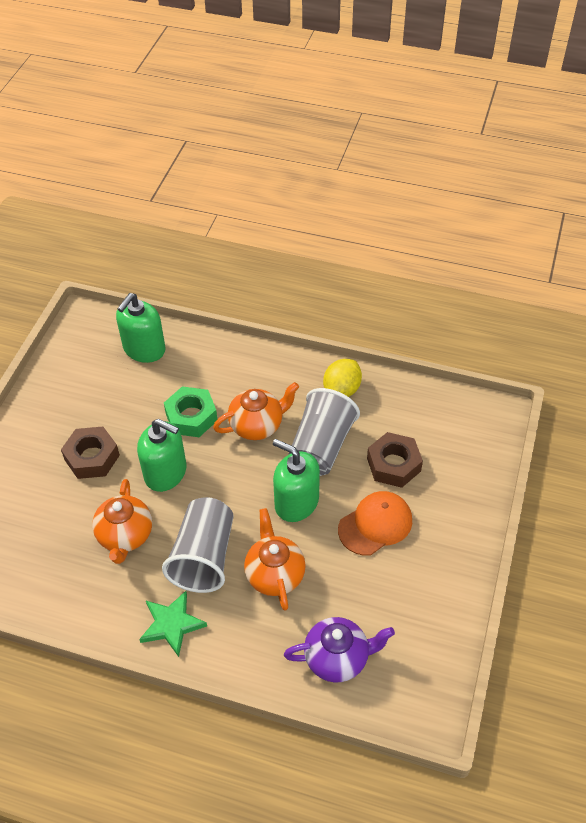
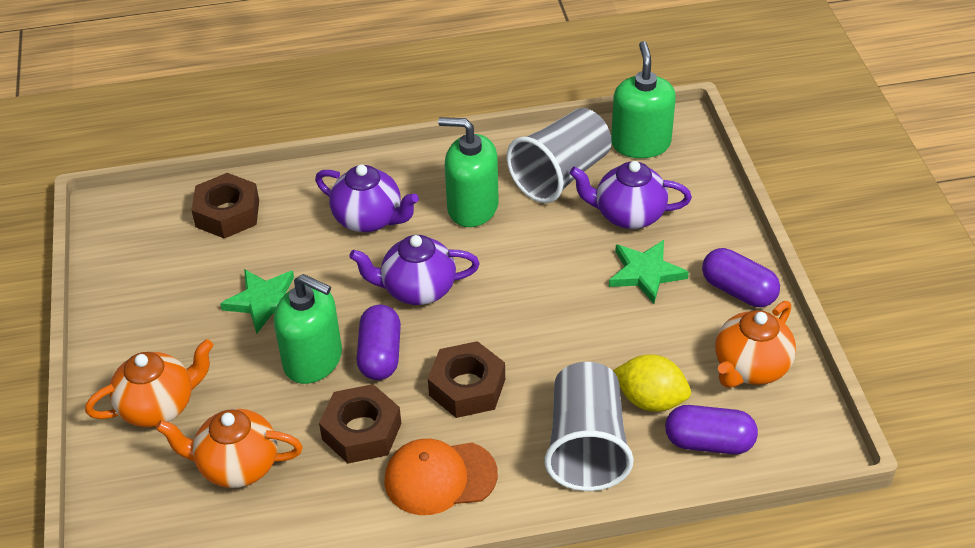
brown nut: 2 -> 3
green nut: 1 -> 0
green star: 1 -> 2
purple capsule: 0 -> 3
purple teapot: 1 -> 3

